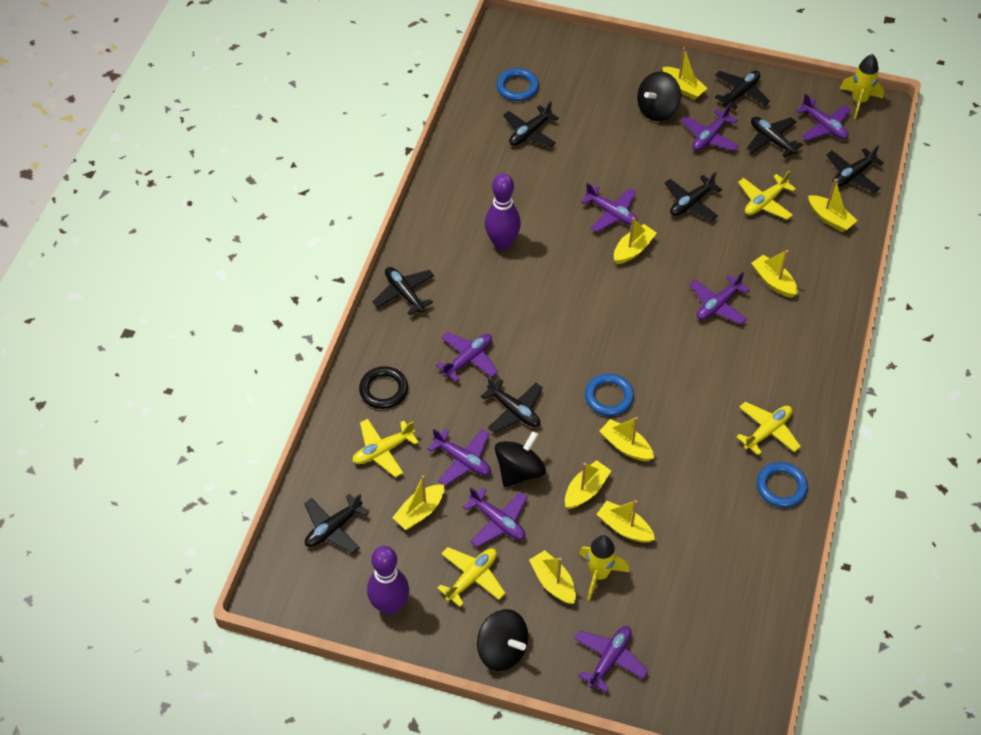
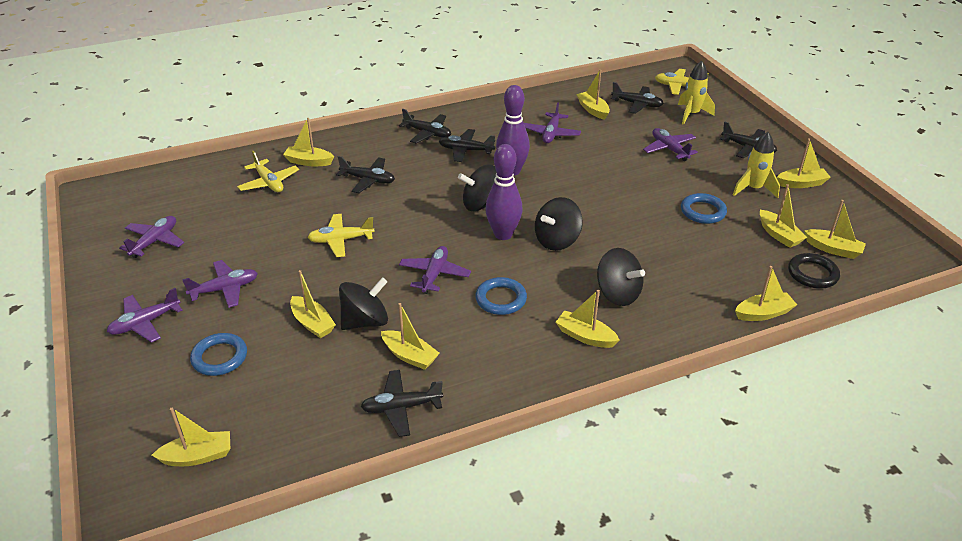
black plane: 8 -> 6
black spinning top: 3 -> 4
purple plane: 8 -> 6
yellow boat: 9 -> 10
yellow plane: 4 -> 3

